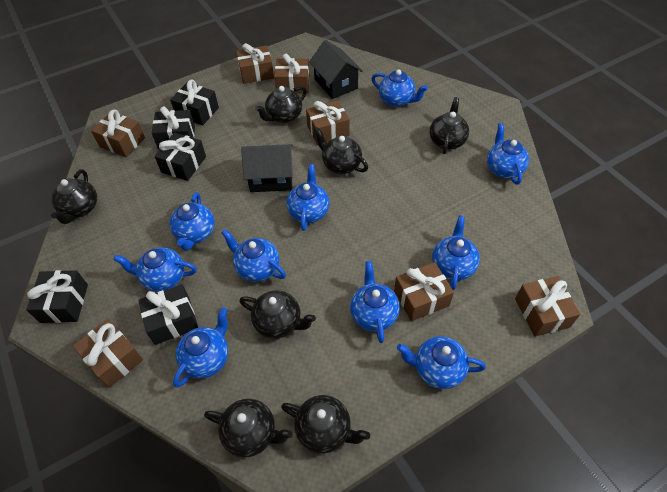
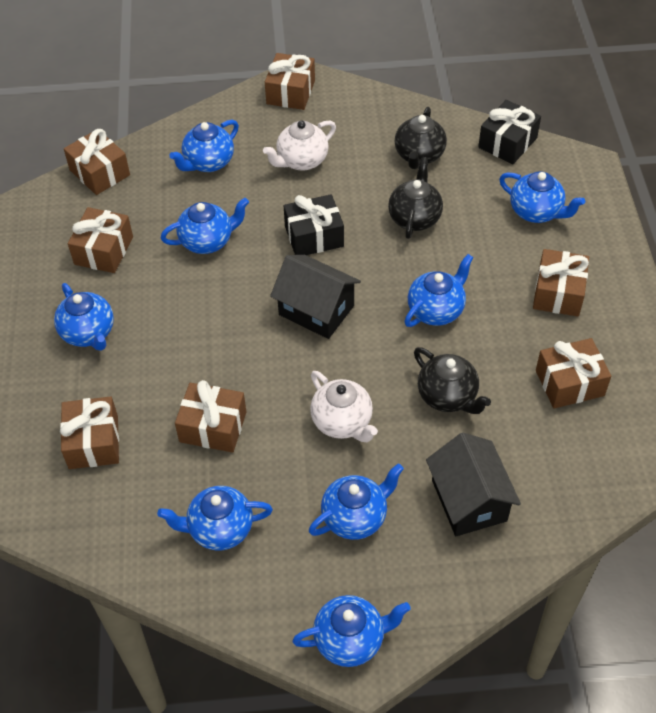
black gift: 5 -> 2
black teapot: 7 -> 3
blue teapot: 10 -> 8
white teapot: 0 -> 2

